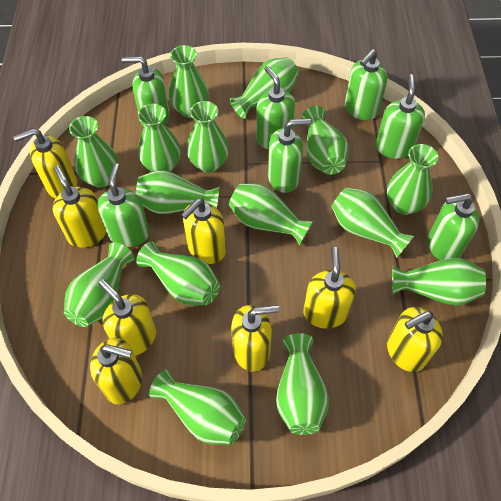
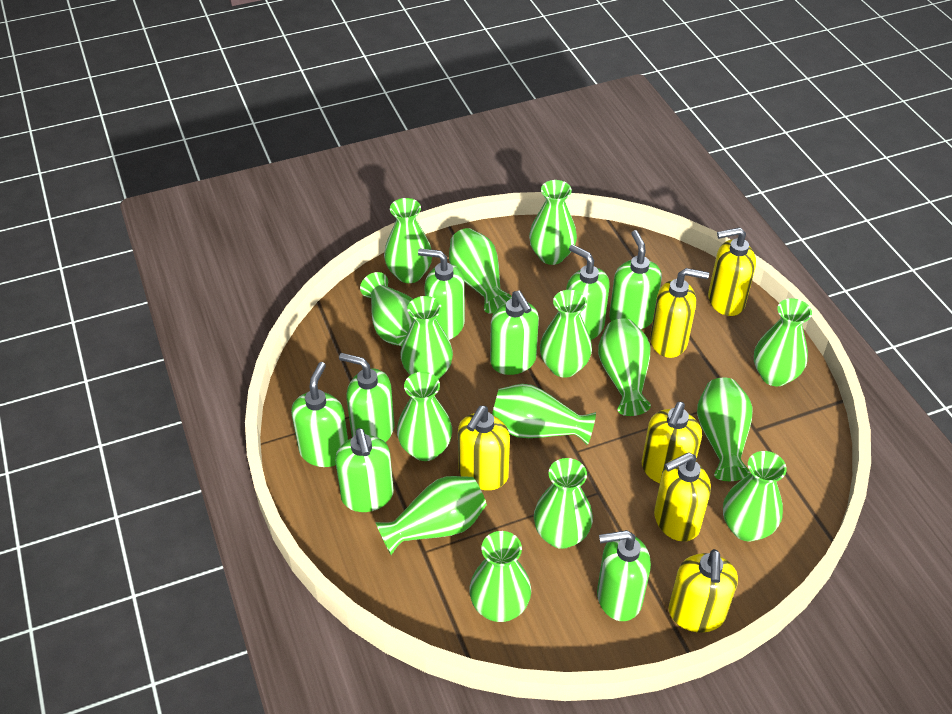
green soap dispenser: 7 -> 8
yellow soap dispenser: 8 -> 6

